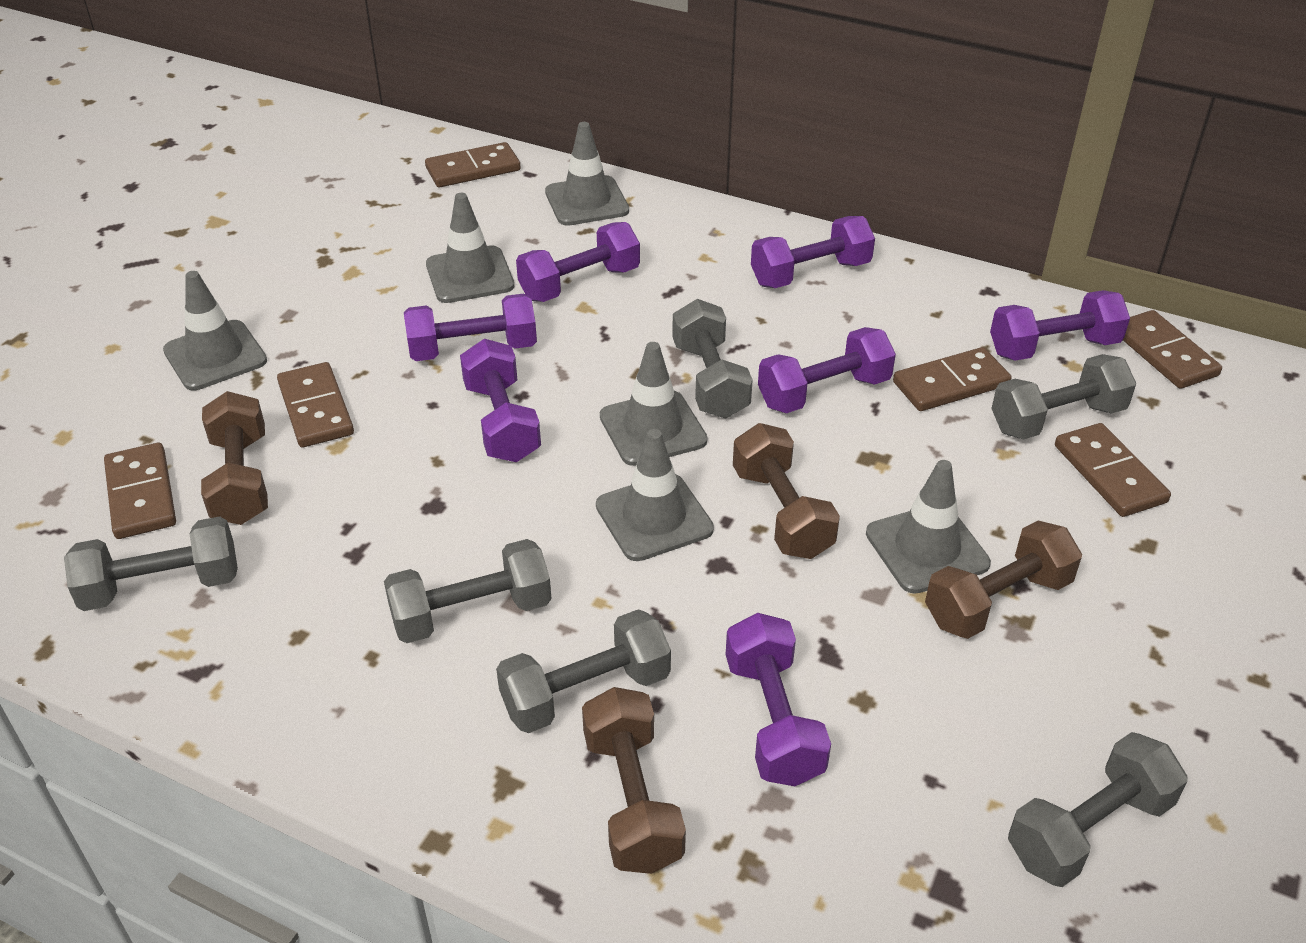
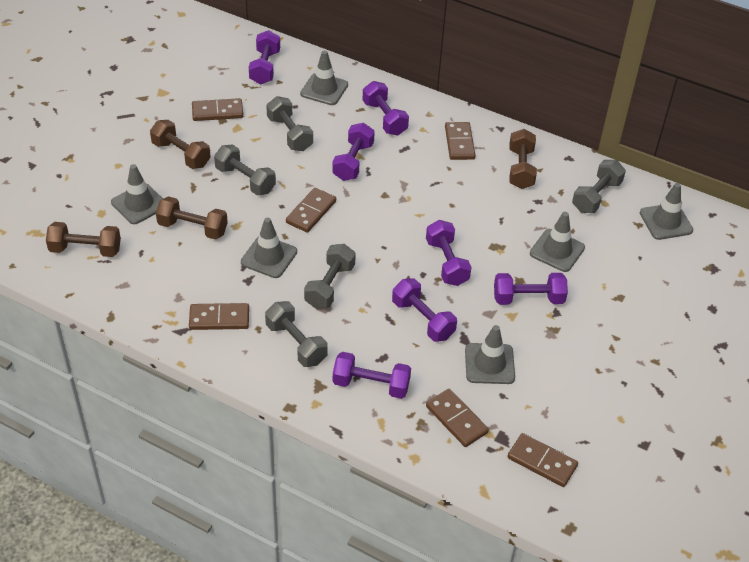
grey dumbbell: 6 -> 5

